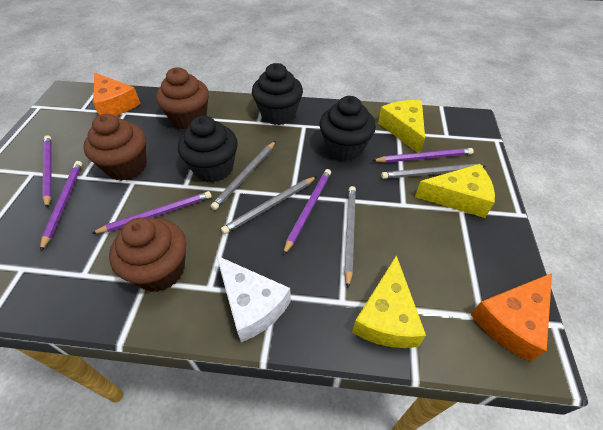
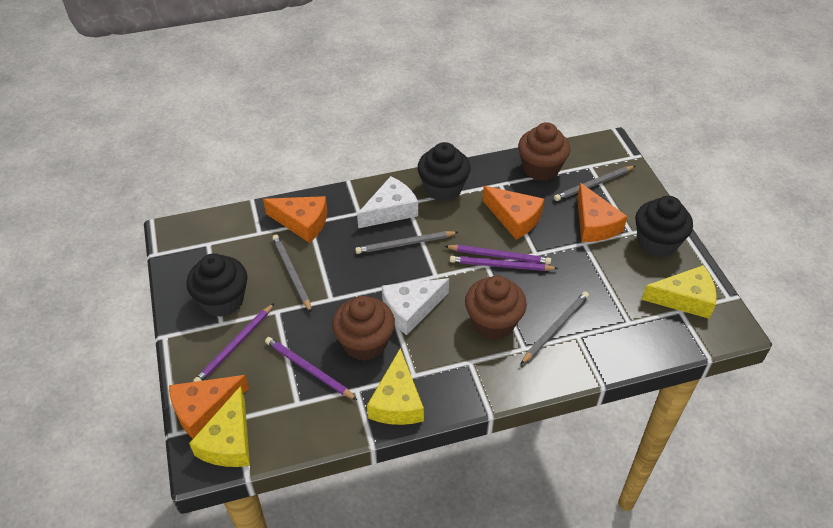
orange cheese: 2 -> 4
purple pencil: 5 -> 4
white cheese: 1 -> 2

